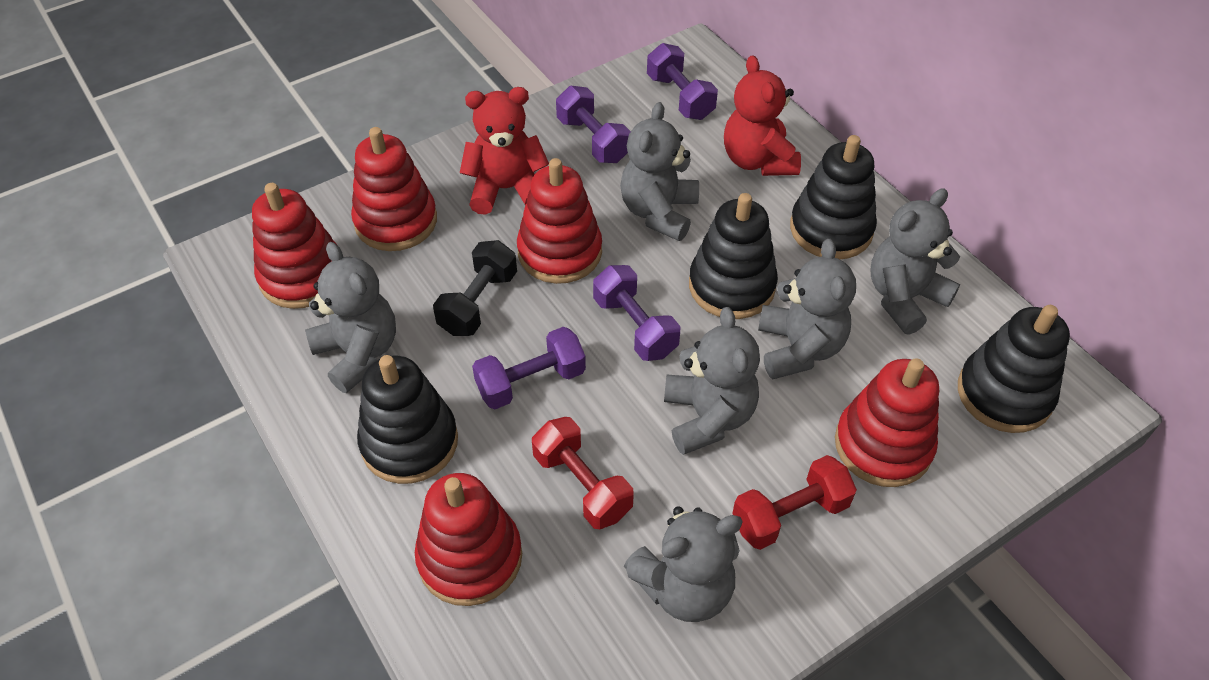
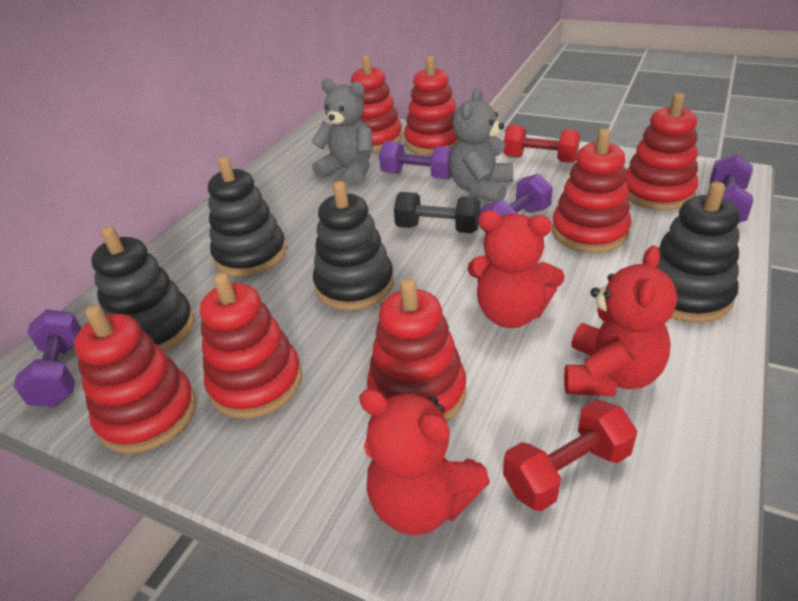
grey teddy bear: 6 -> 2
red stacking toy: 5 -> 7
red teddy bear: 2 -> 3

